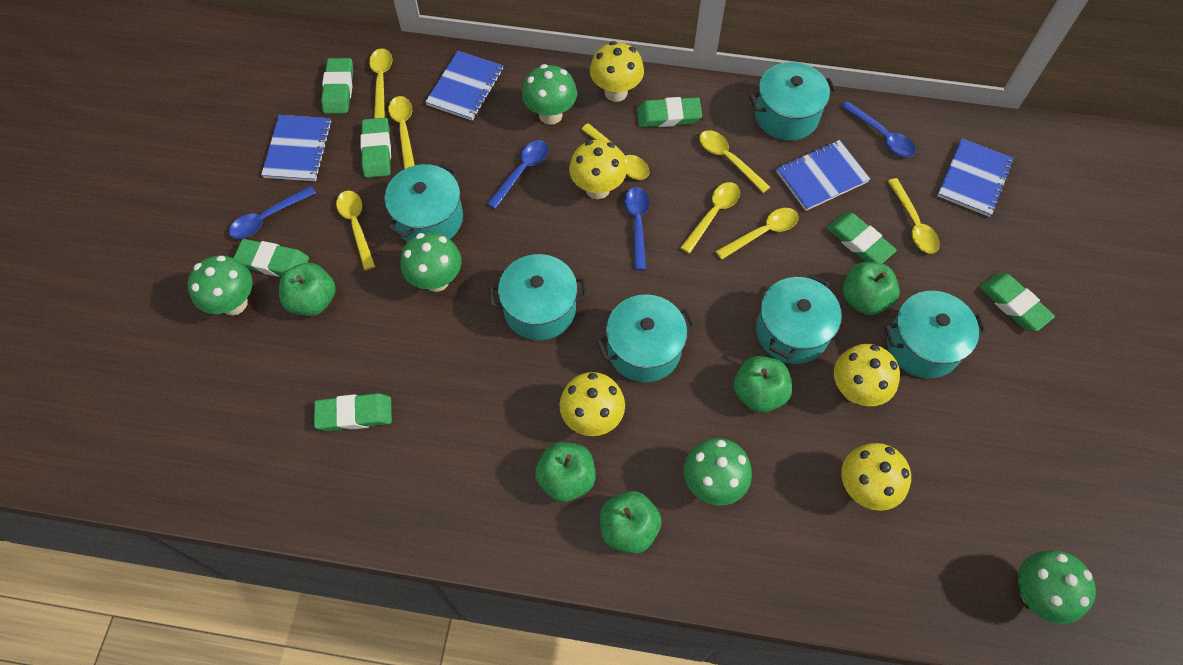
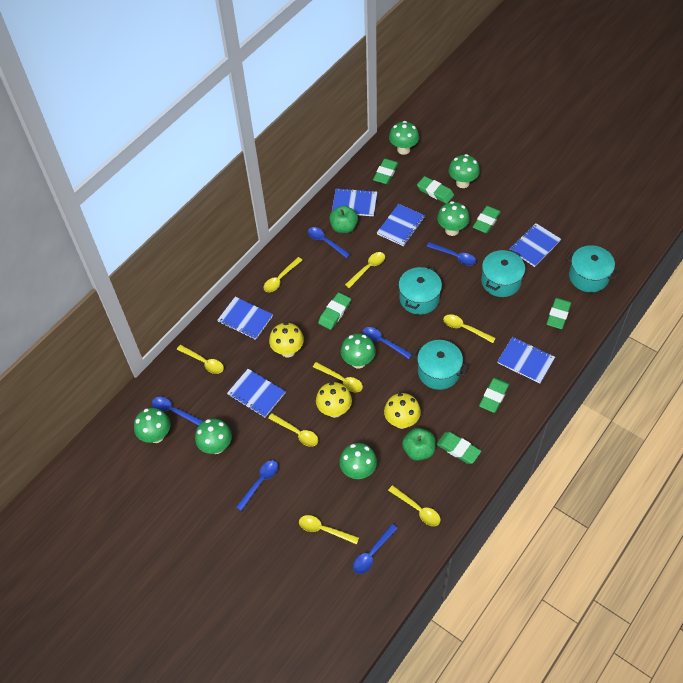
blue notebook: 4 -> 6
blue spoon: 4 -> 6
green apple: 5 -> 2
green mushroom: 5 -> 7
turquoise pot: 6 -> 4
yellow mushroom: 5 -> 3

